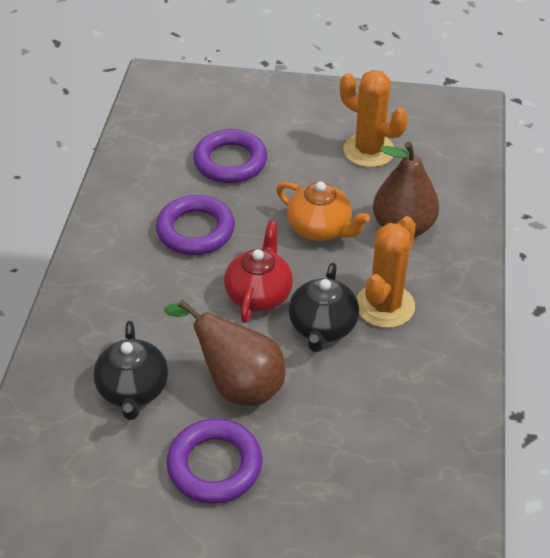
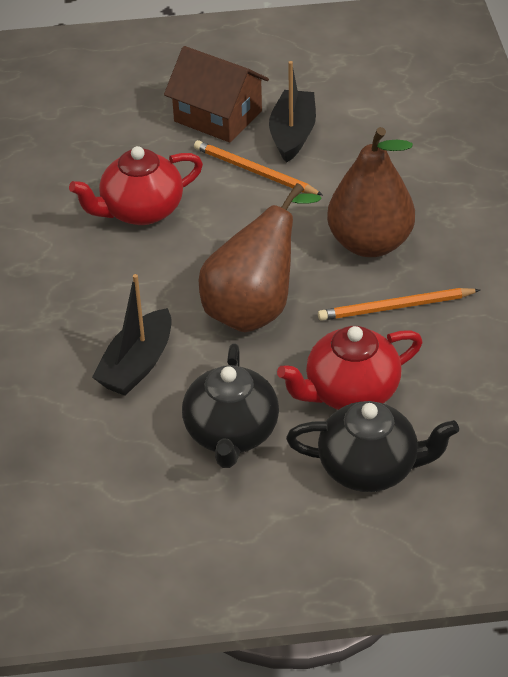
black boat: 0 -> 2
brown house: 0 -> 1
orange cactus: 2 -> 0
orange pencil: 0 -> 2
orange teapot: 1 -> 0
purple ring: 3 -> 0
red teapot: 1 -> 2

